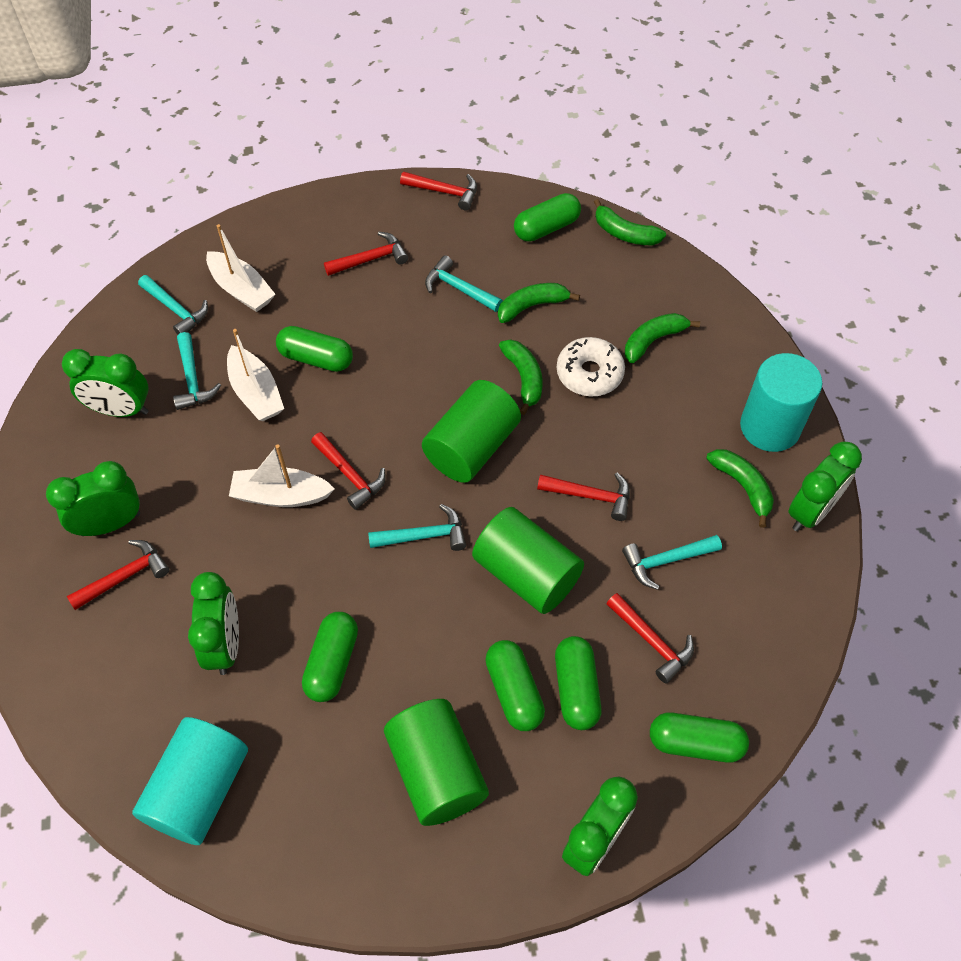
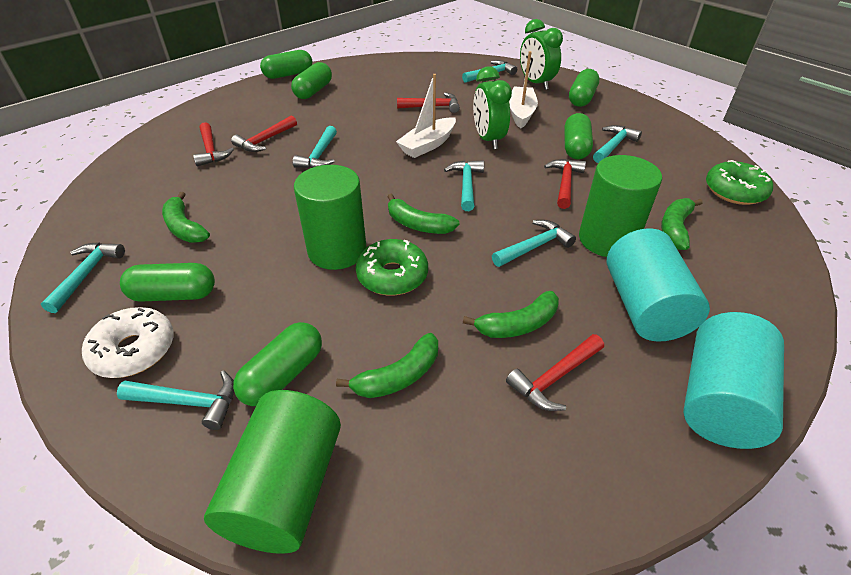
green clock: 5 -> 2
green donut: 0 -> 2
red hammer: 6 -> 5
turquoise hammer: 5 -> 7
white boat: 3 -> 2

